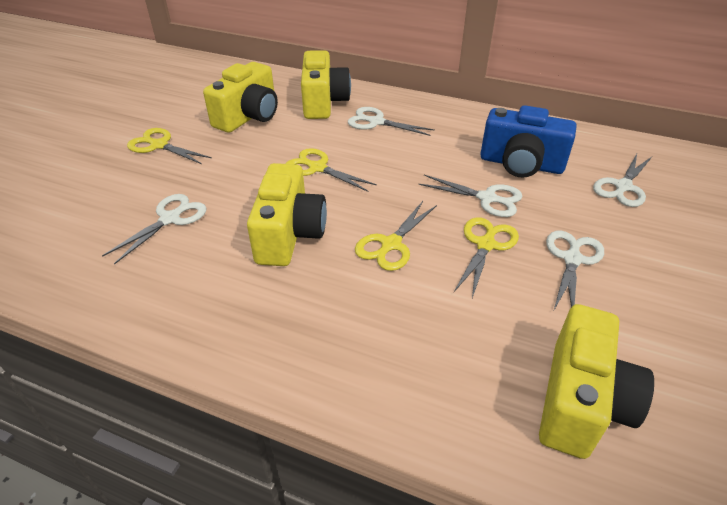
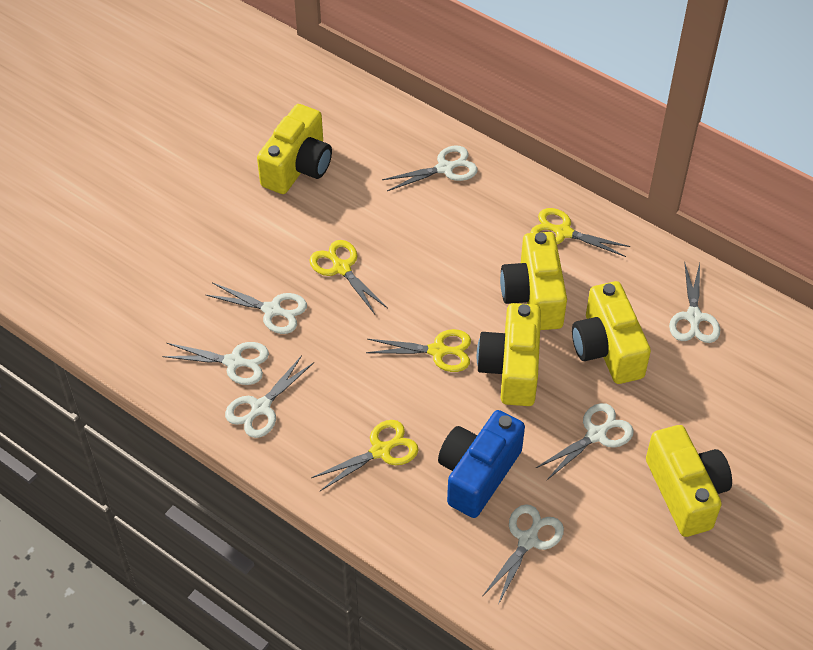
white scissors: 5 -> 7
yellow camera: 4 -> 5

